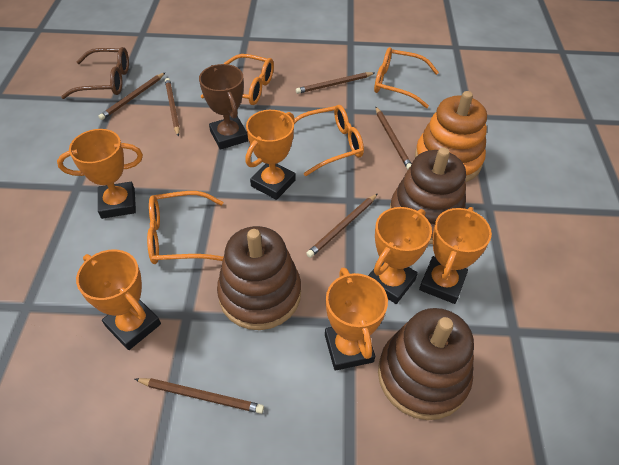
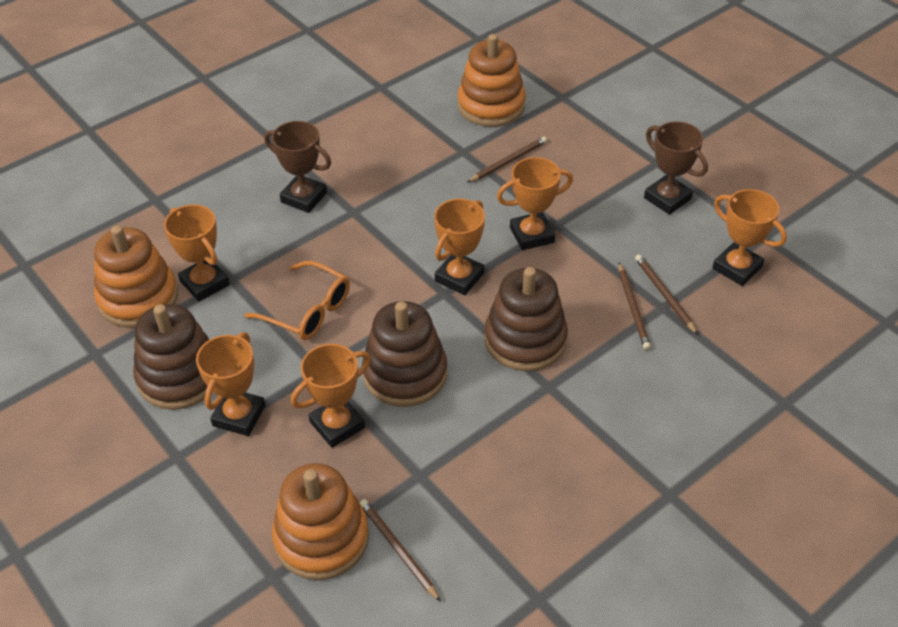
brown glasses: 1 -> 0
brown pencil: 6 -> 4
brown trophy: 1 -> 2
orange glasses: 4 -> 1
orange stacking toy: 1 -> 3

